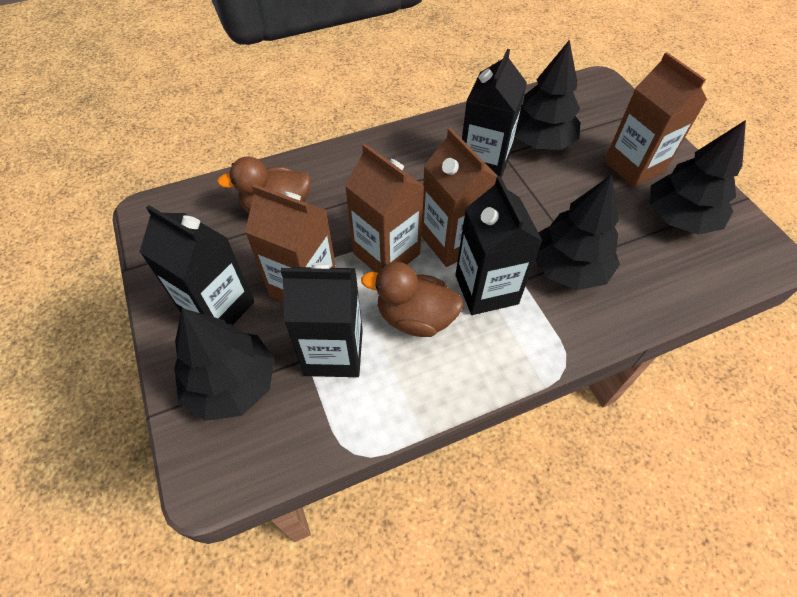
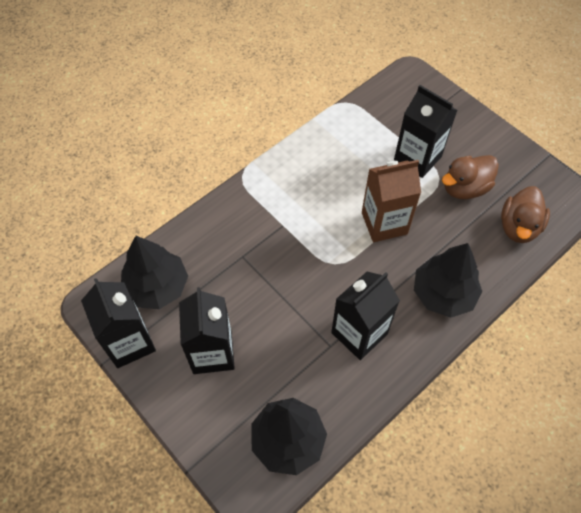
black tree: 4 -> 3
brown carton: 4 -> 1

